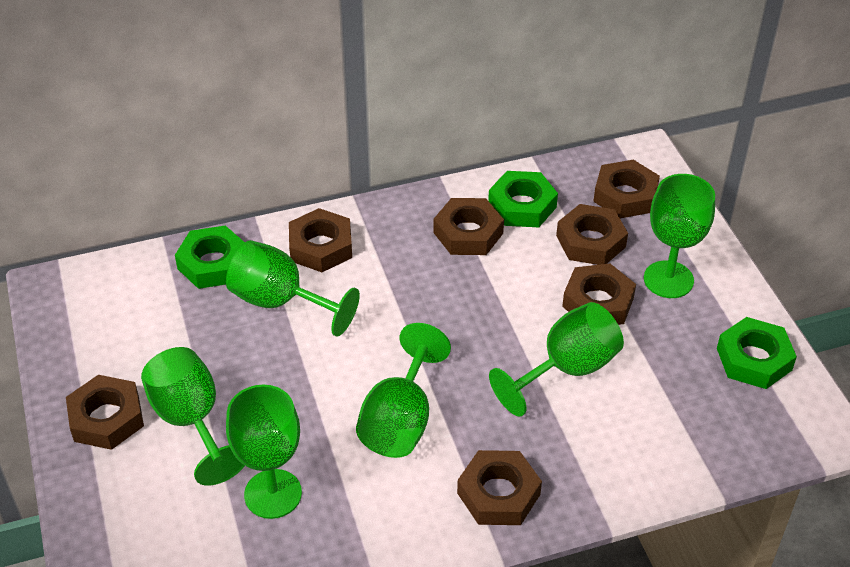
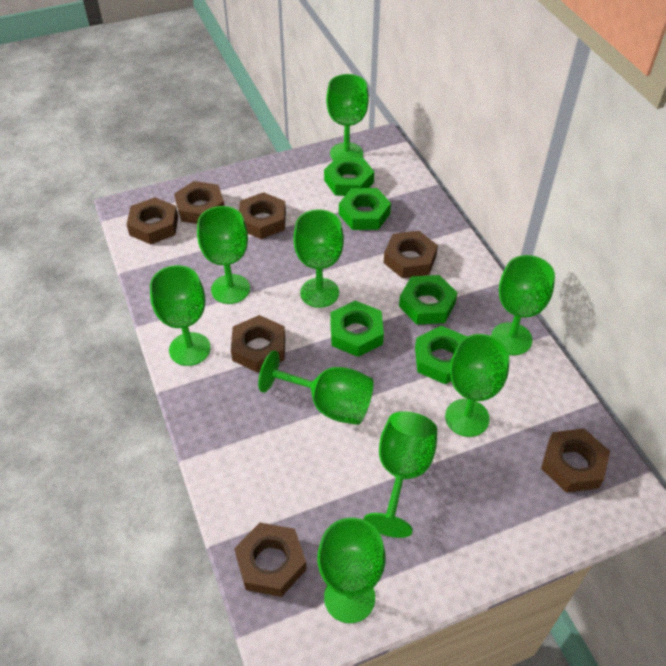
green goblet: 6 -> 9
green nut: 3 -> 5

